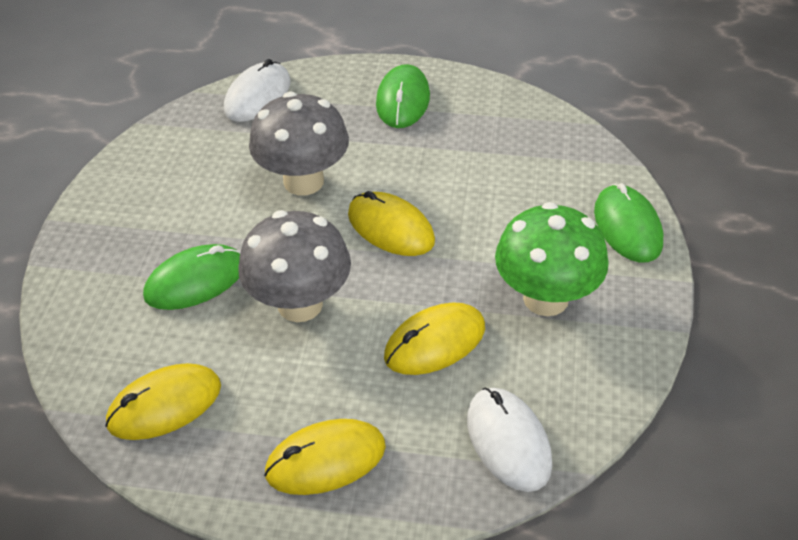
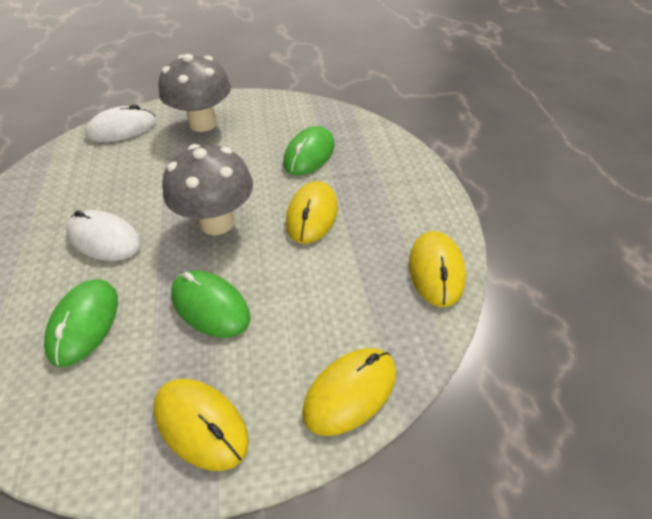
green mushroom: 1 -> 0

